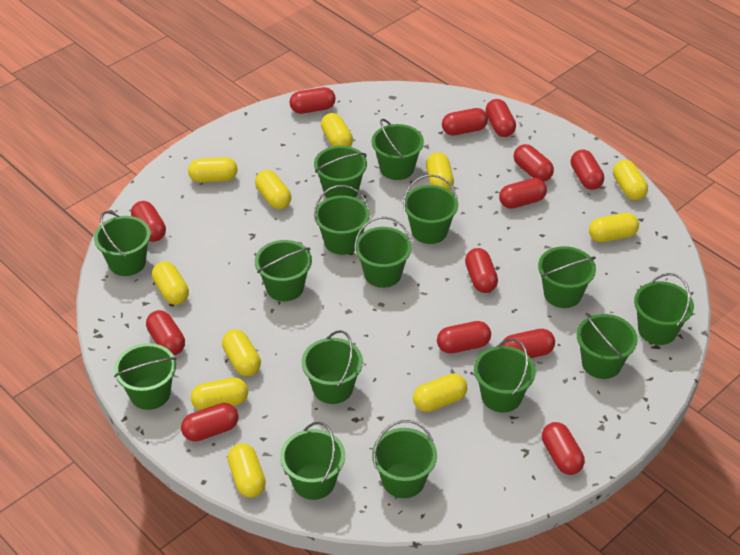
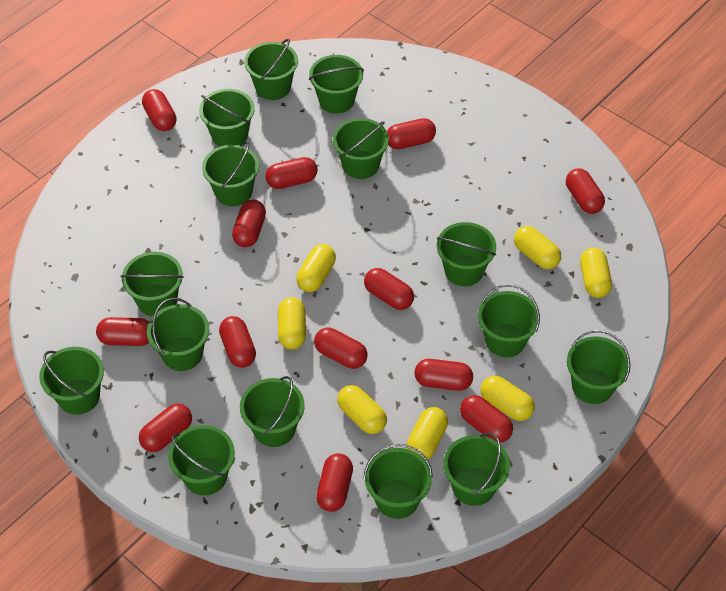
yellow capsule: 11 -> 7

